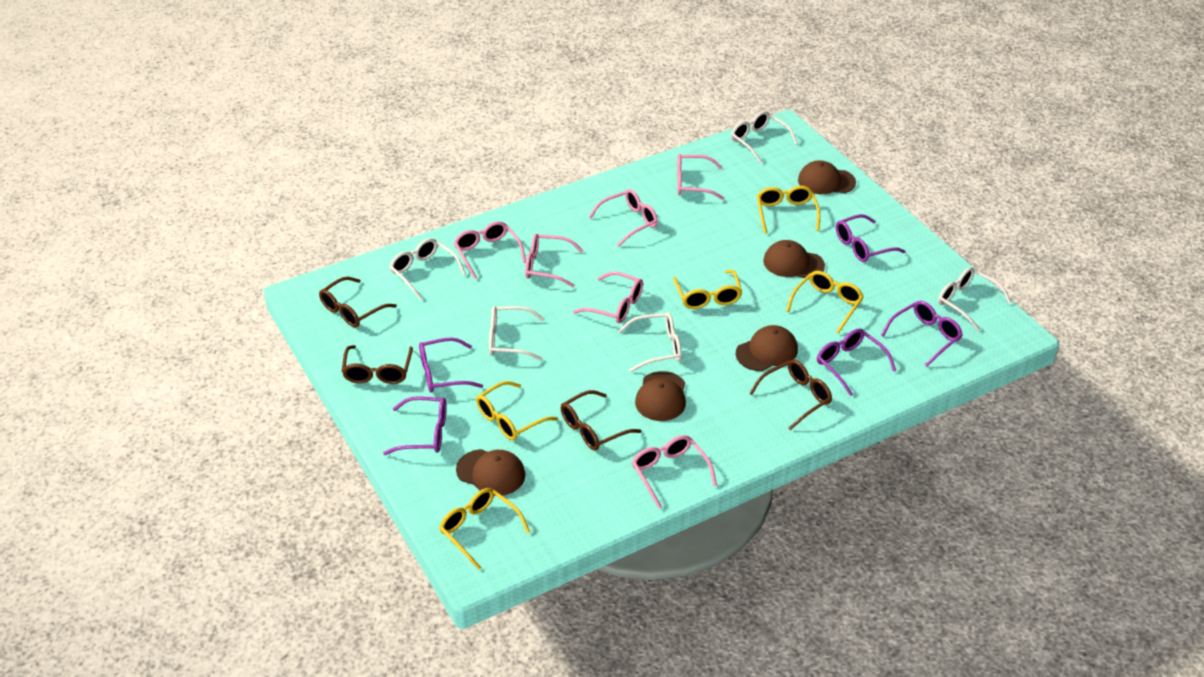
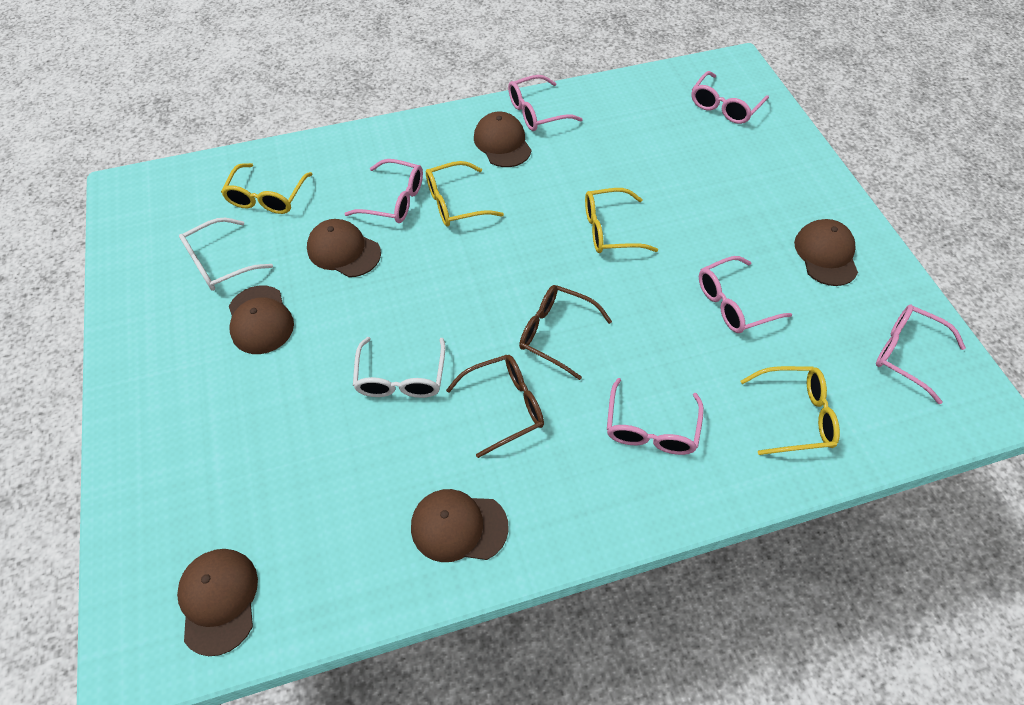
brown cap: 5 -> 6
brown glasses: 4 -> 2
purple glasses: 5 -> 0
white glasses: 5 -> 2
yellow glasses: 5 -> 4

